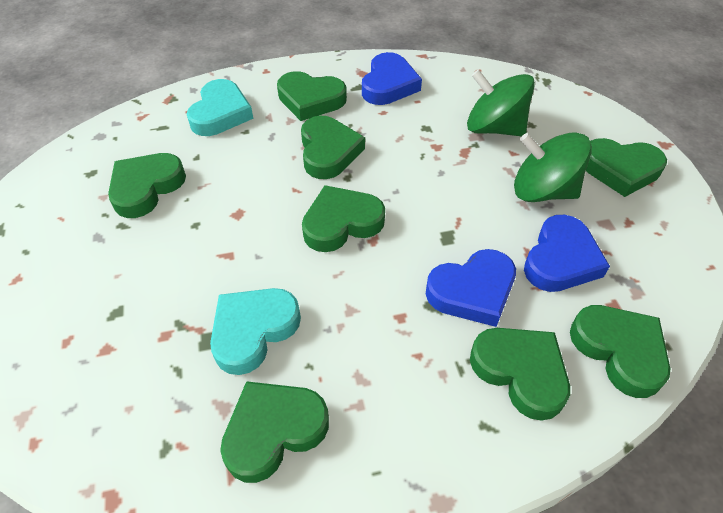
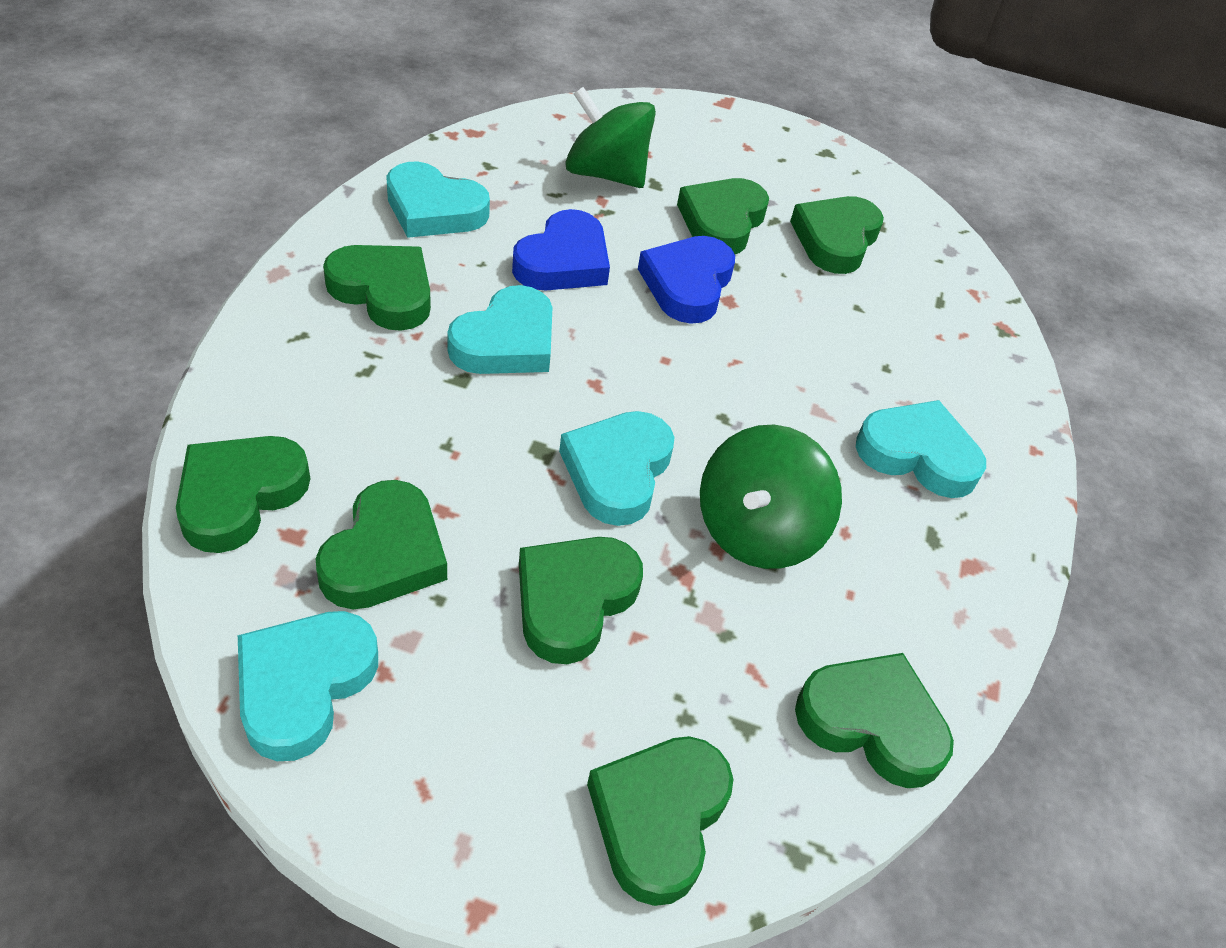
blue heart: 3 -> 2
turquoise heart: 2 -> 5

